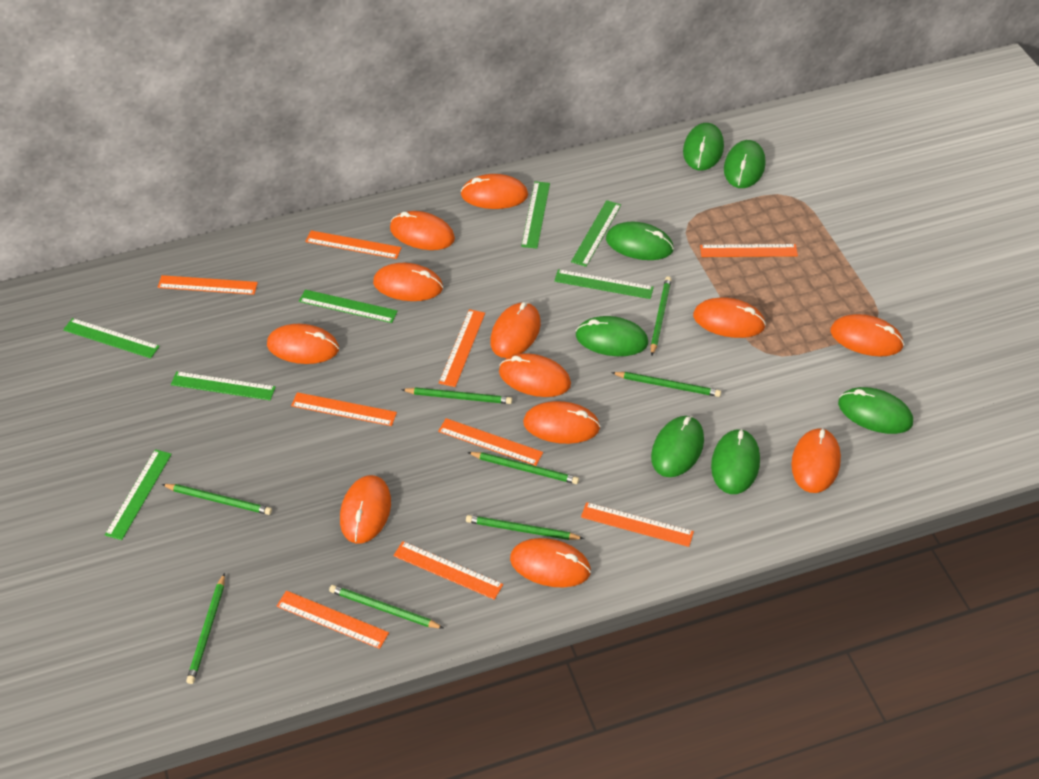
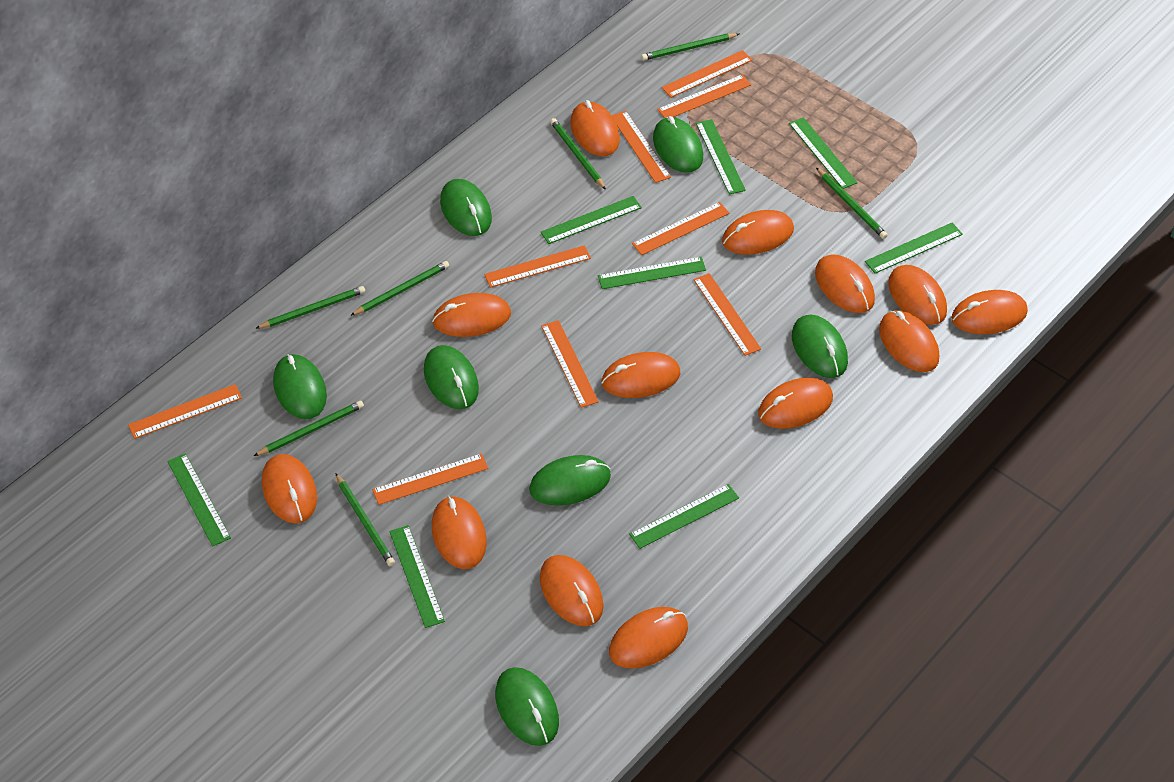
green pencil: 8 -> 7
green ruler: 7 -> 8
orange mouse: 12 -> 13

